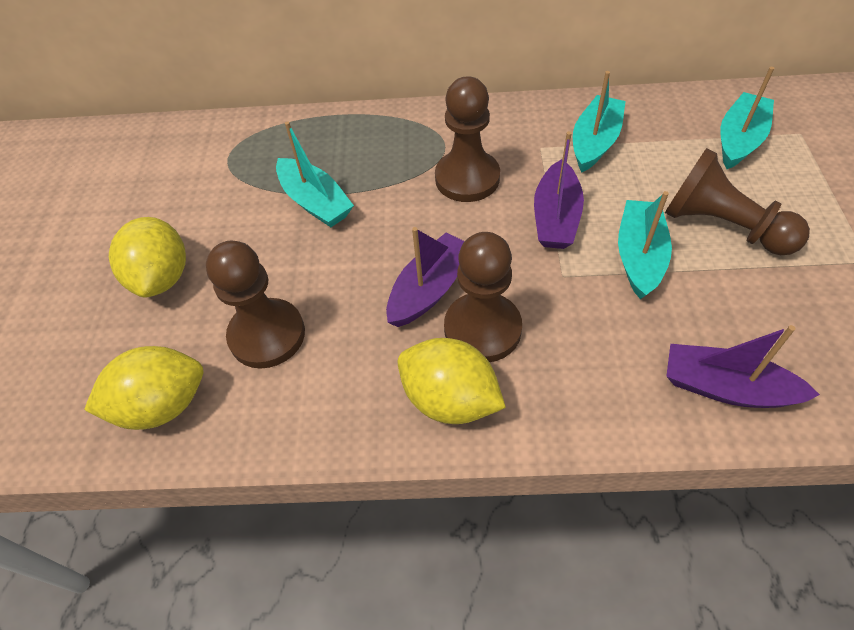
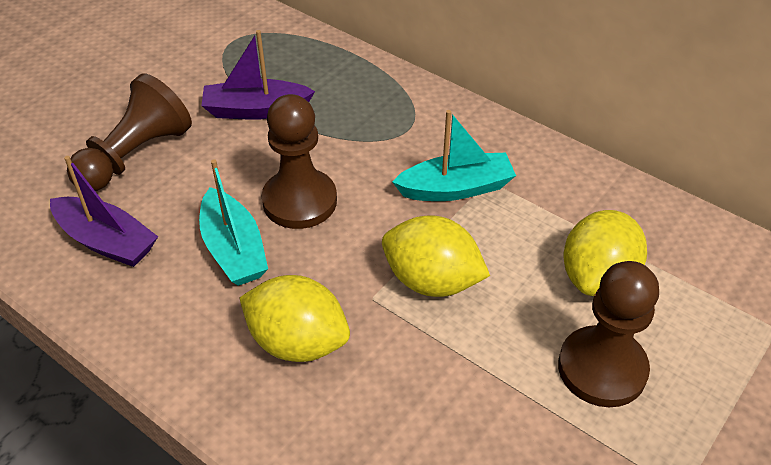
brown pawn: 4 -> 3
purple boat: 3 -> 2
turquoise boat: 4 -> 2

